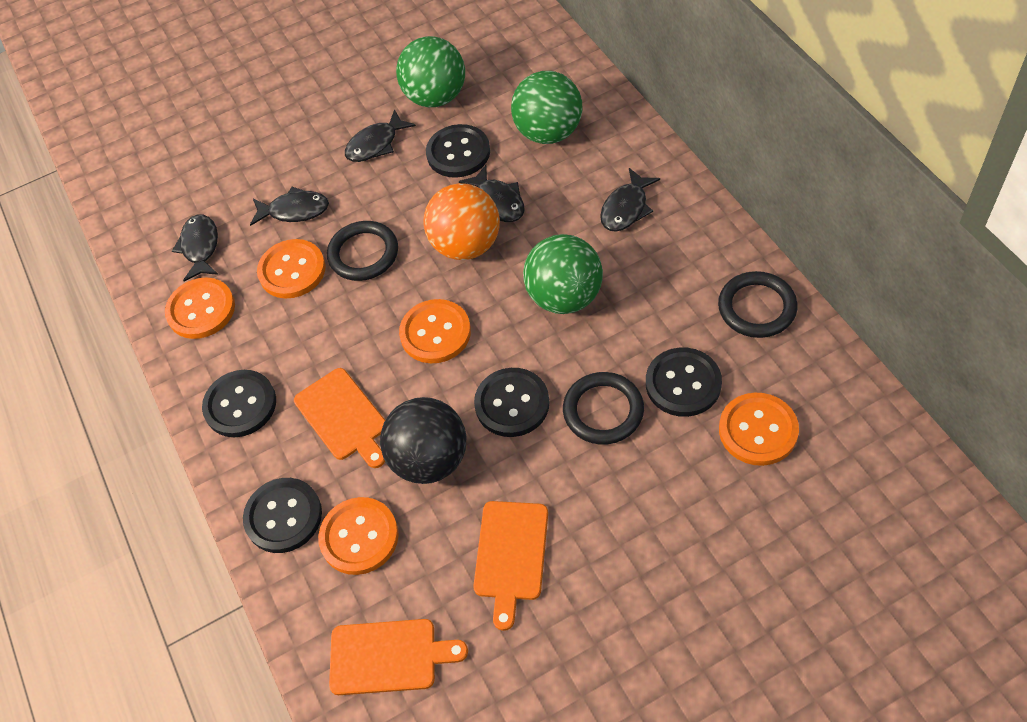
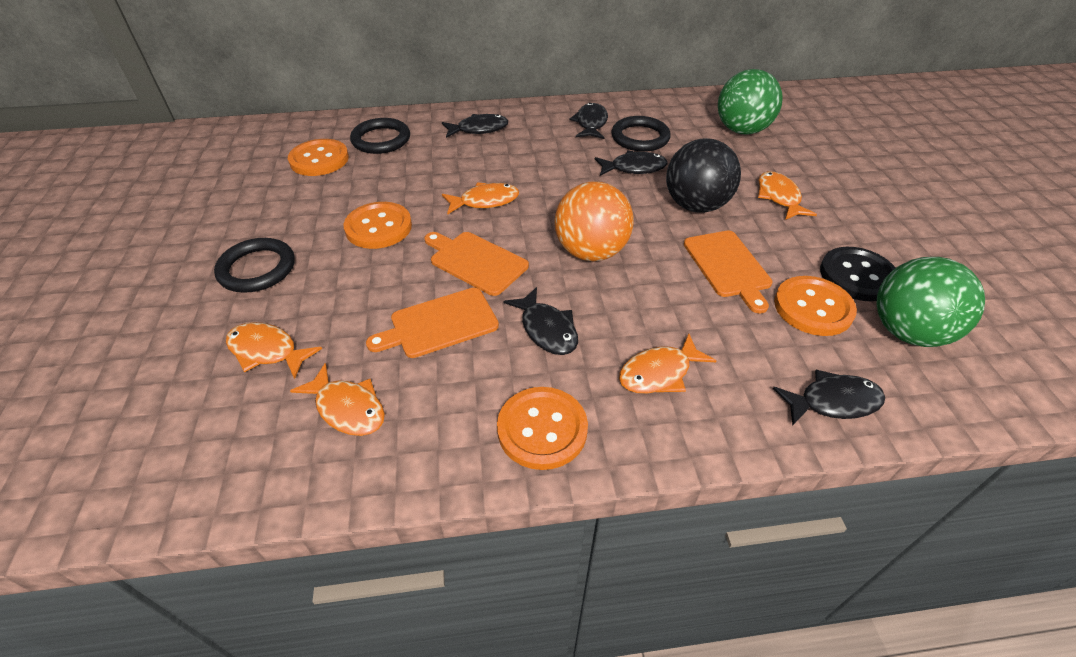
black button: 5 -> 1
green ball: 3 -> 2
orange button: 5 -> 4
orange fish: 0 -> 5

